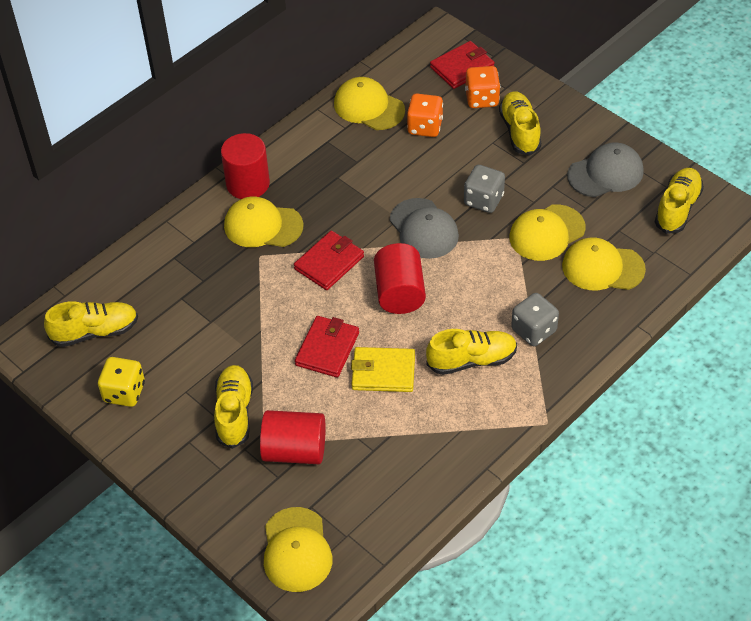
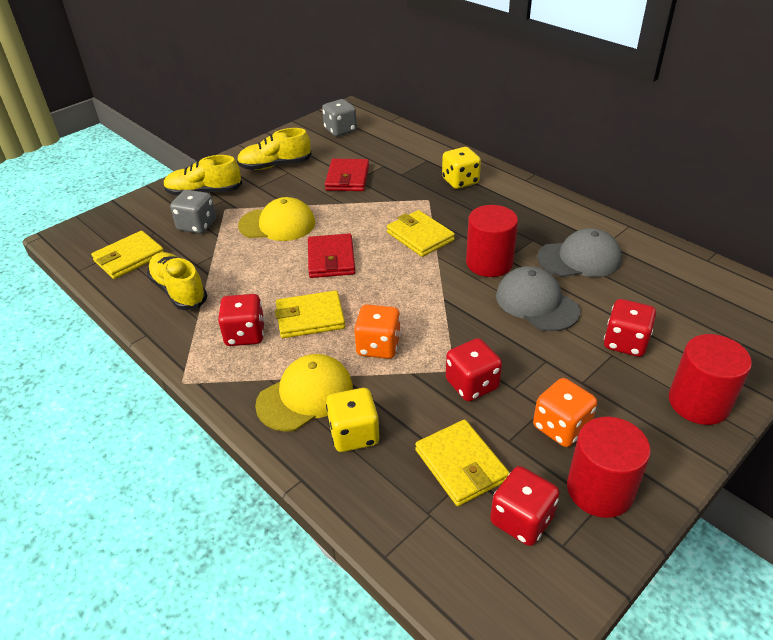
red dice: 0 -> 4
red wallet: 3 -> 2
yellow cap: 5 -> 2
yellow dice: 1 -> 2
yellow shoe: 5 -> 3
yellow wallet: 1 -> 4

